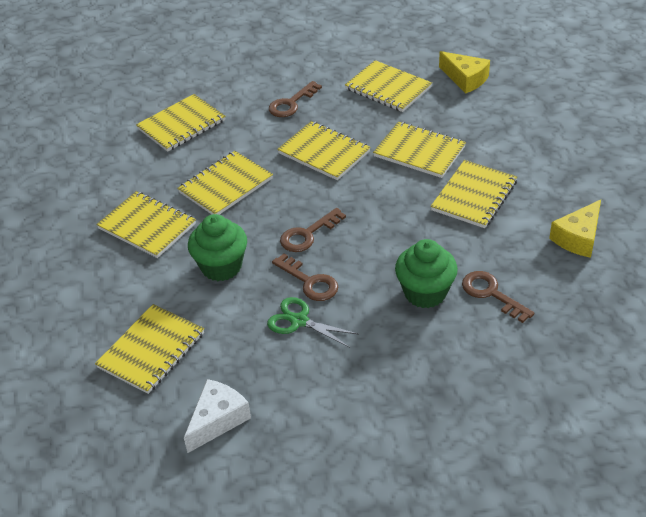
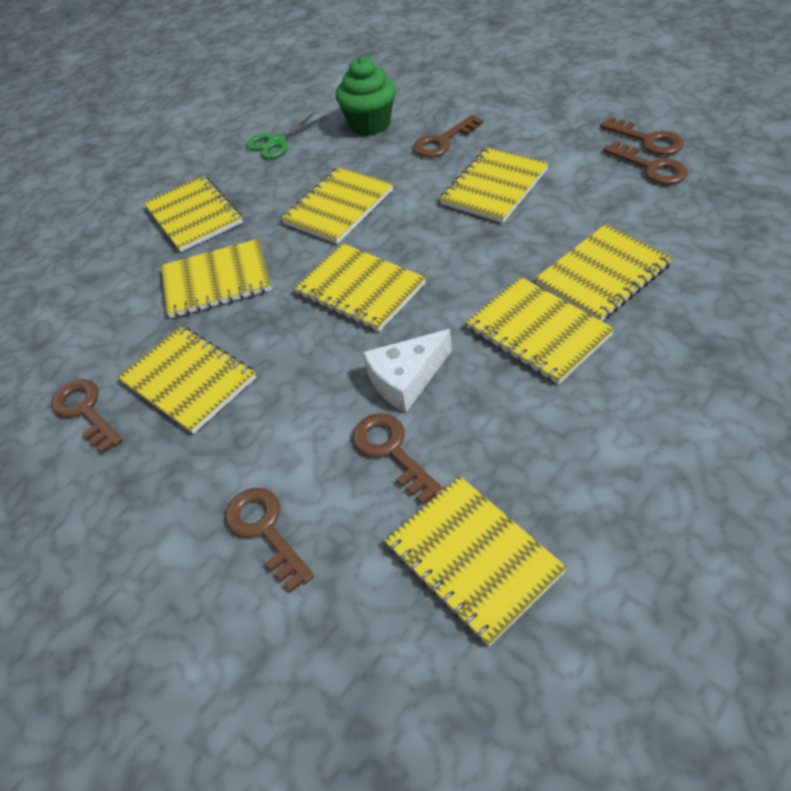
brown key: 4 -> 6
green cupcake: 2 -> 1
yellow cheese: 2 -> 0
yellow notebook: 8 -> 9

